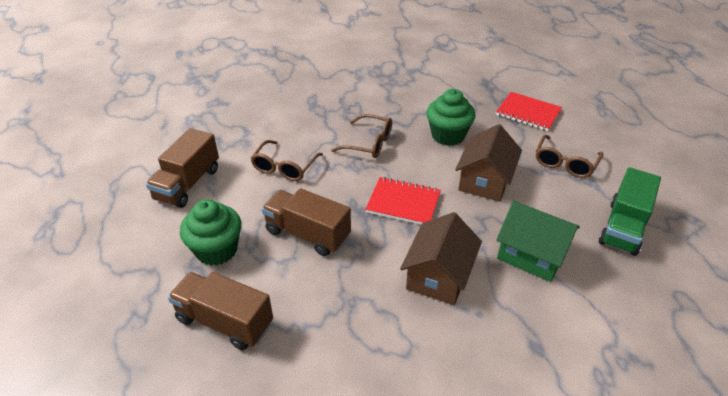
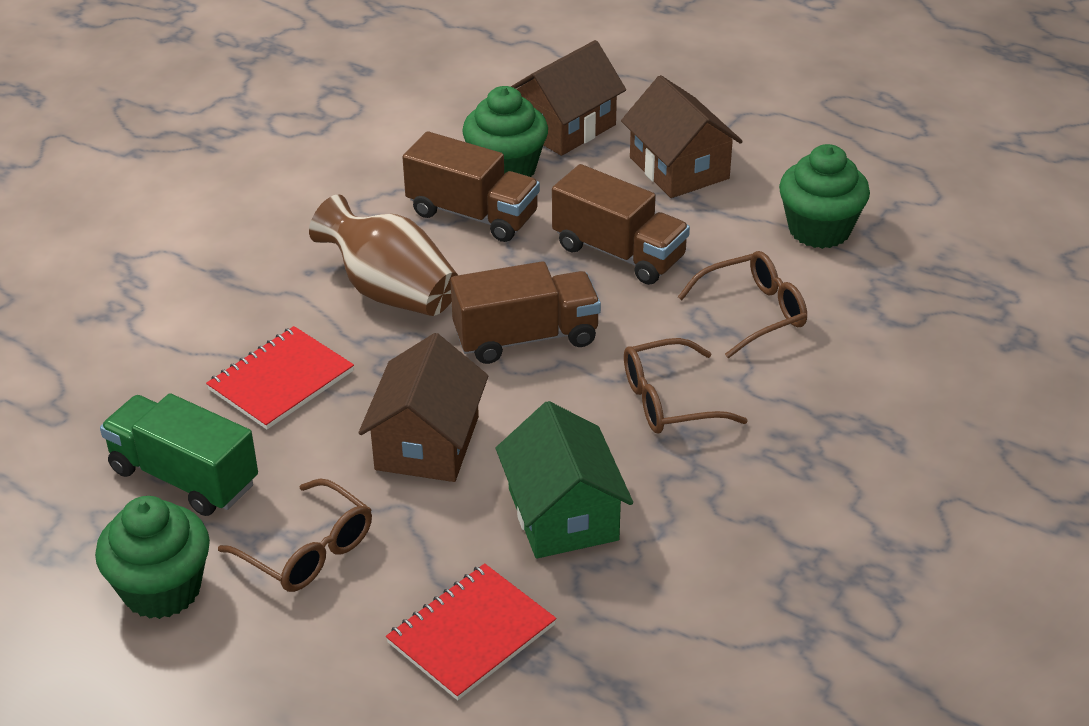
brown house: 2 -> 3
brown vase: 0 -> 1
green cupcake: 2 -> 3

